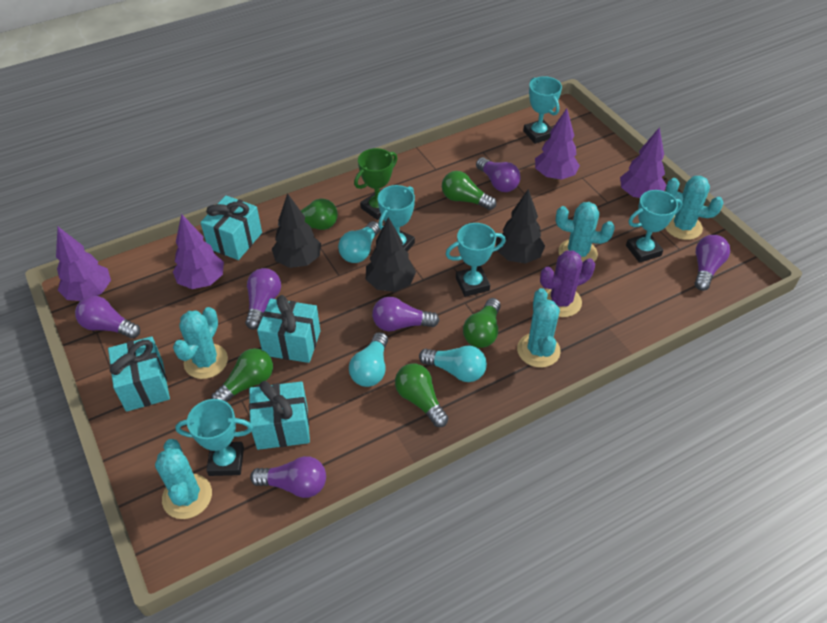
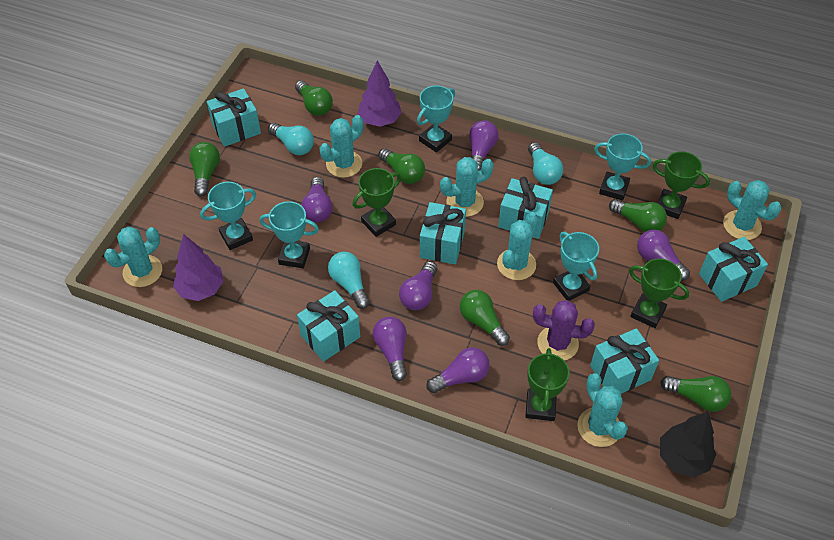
black tree: 3 -> 1
green light bulb: 5 -> 6
green trophy: 1 -> 4
purple tree: 4 -> 2
turquoise cactus: 5 -> 6
turquoise gift: 4 -> 6

